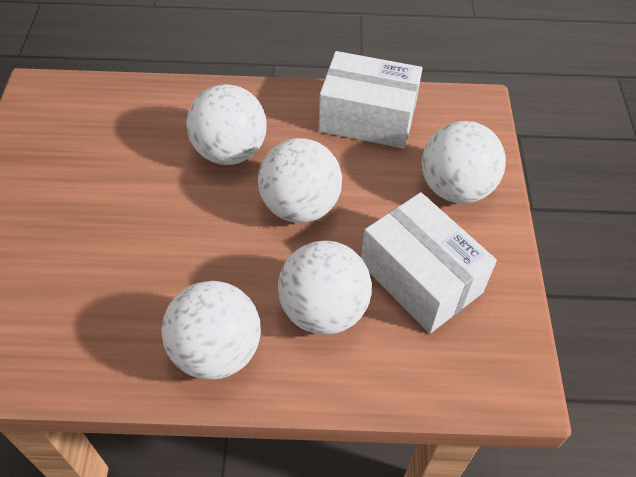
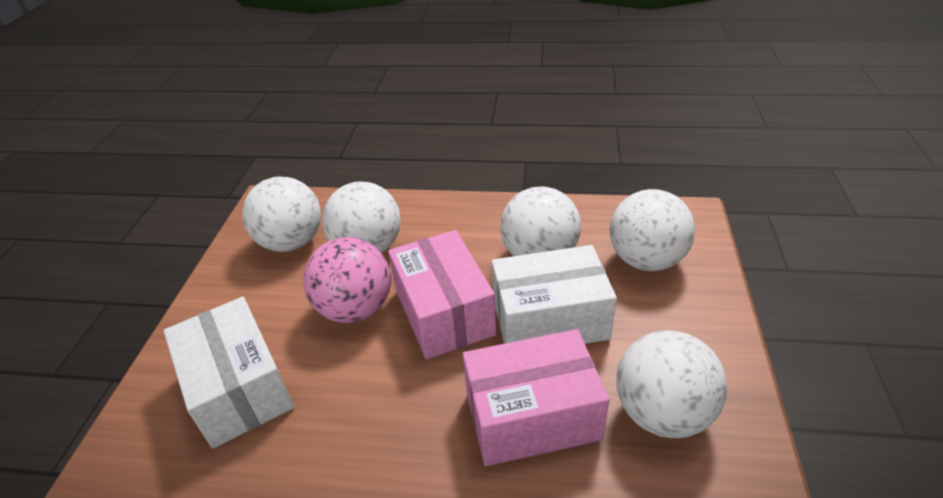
pink ball: 0 -> 1
pink box: 0 -> 2

